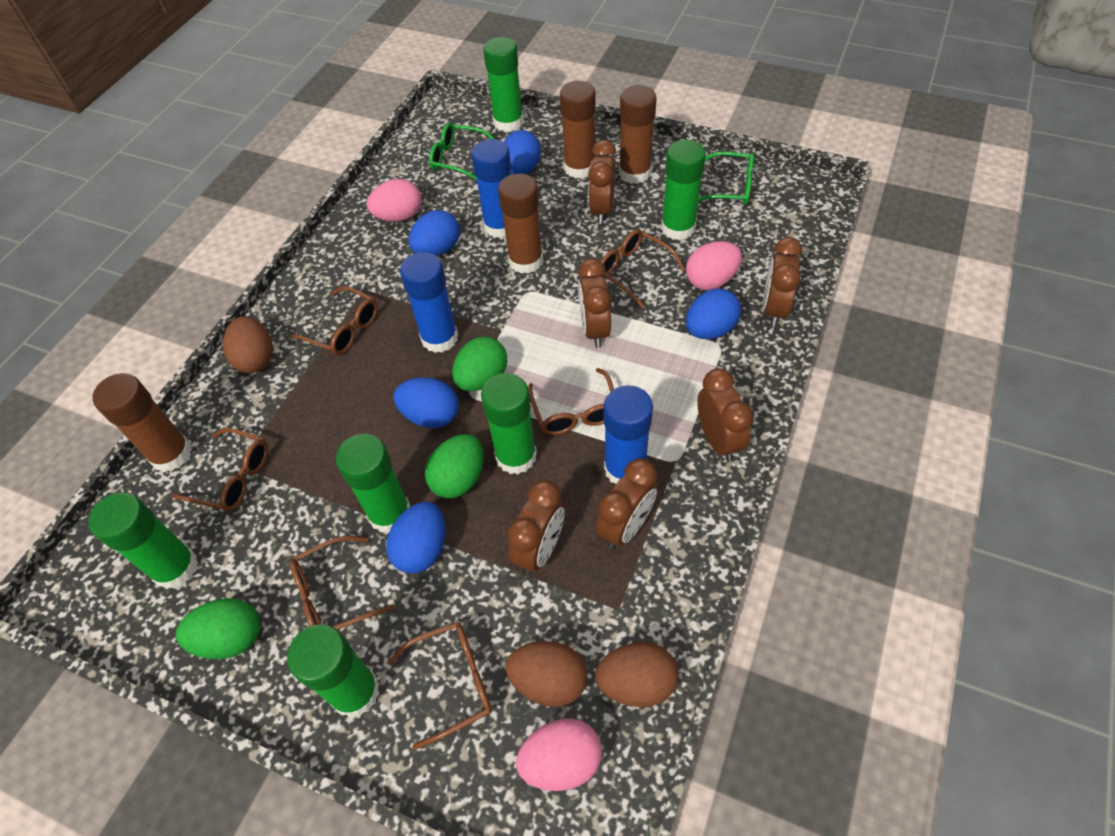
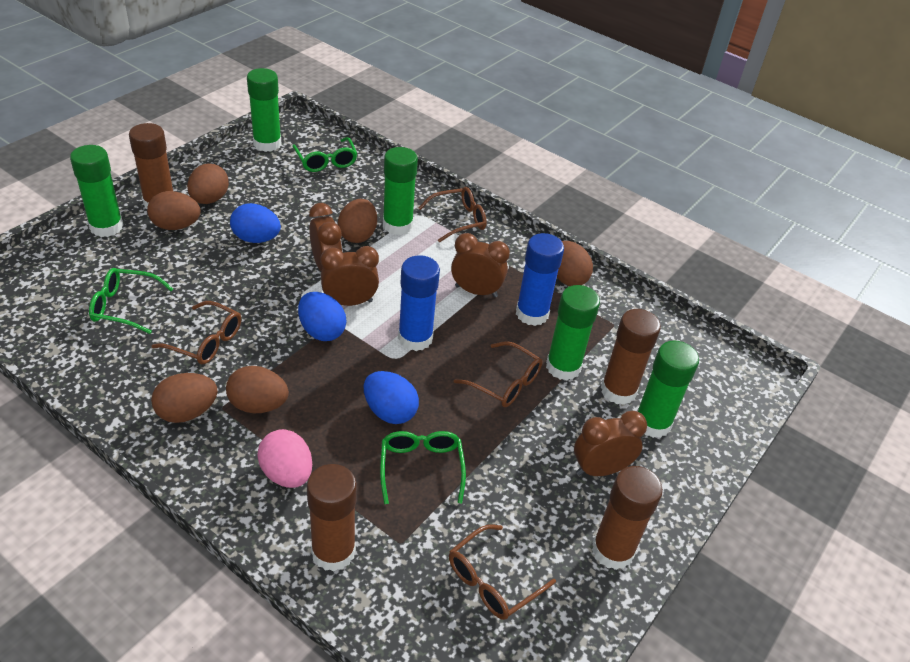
blue egg: 5 -> 3
blue glue stick: 3 -> 2
brown clock: 6 -> 4
brown egg: 3 -> 6
brown glasses: 6 -> 4
green egg: 3 -> 0
green glasses: 2 -> 3
green glue stick: 6 -> 5
pink egg: 3 -> 1

